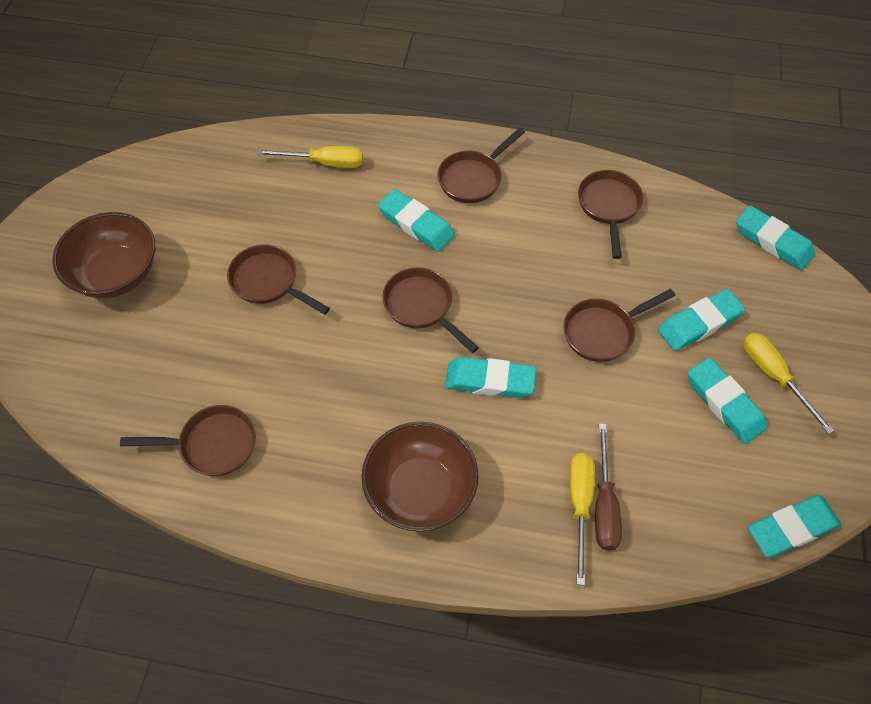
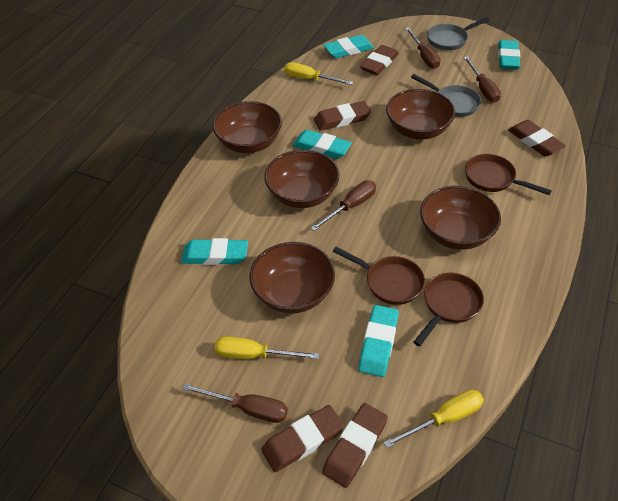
brown bowl: 2 -> 5
brown eraser: 0 -> 5
brown pan: 6 -> 3
brown screwdriver: 1 -> 4
grey pan: 0 -> 2
turquoise eraser: 6 -> 5

